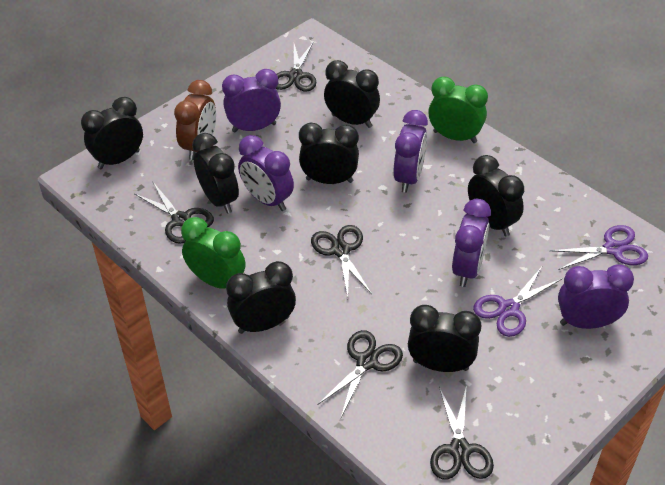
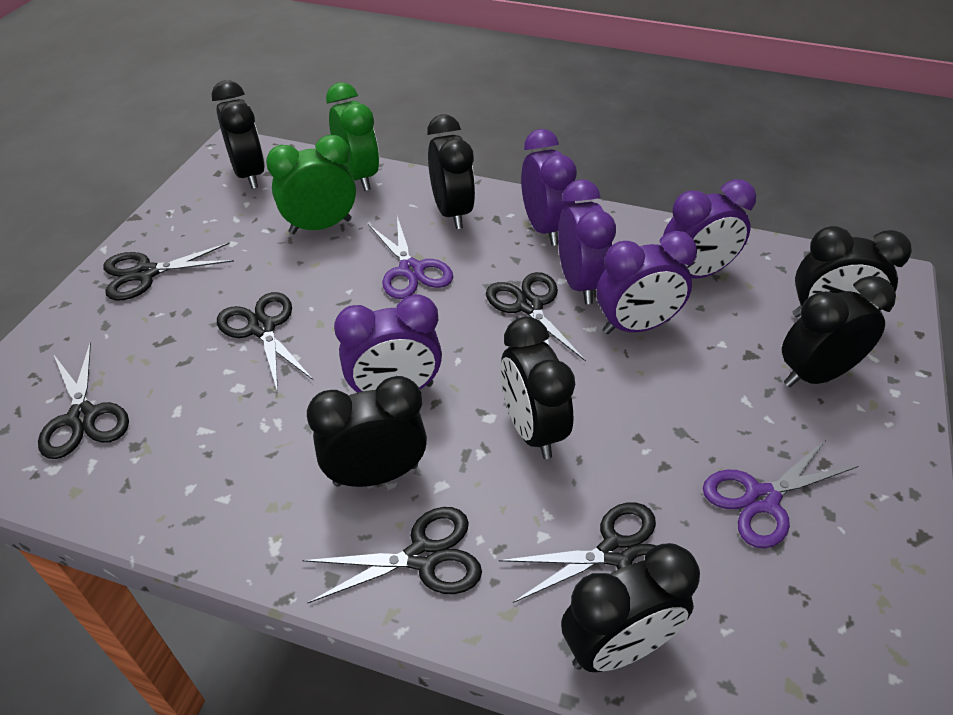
black scissors: 5 -> 6
brown clock: 1 -> 0

